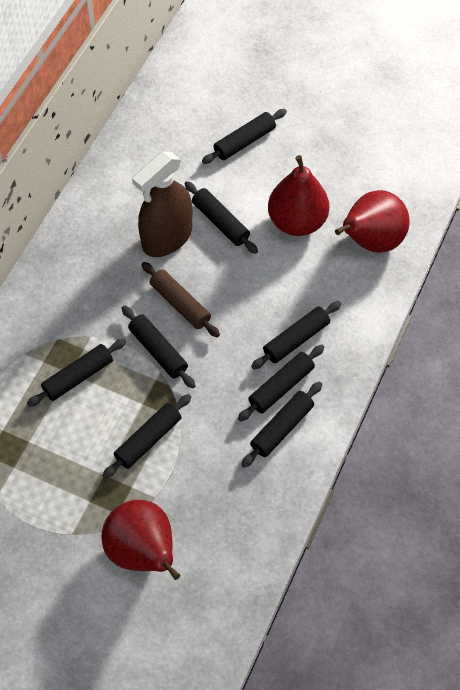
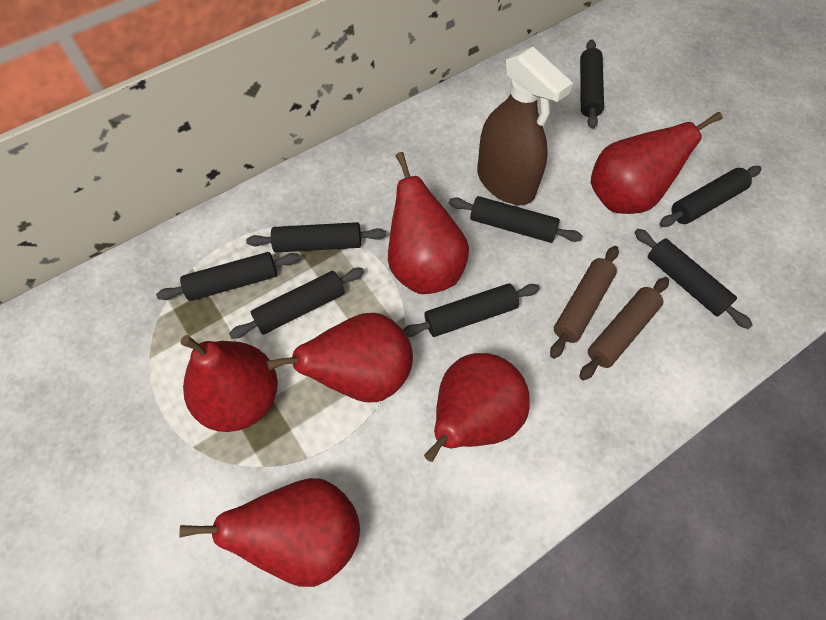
brown rolling pin: 1 -> 2
red pear: 3 -> 6

